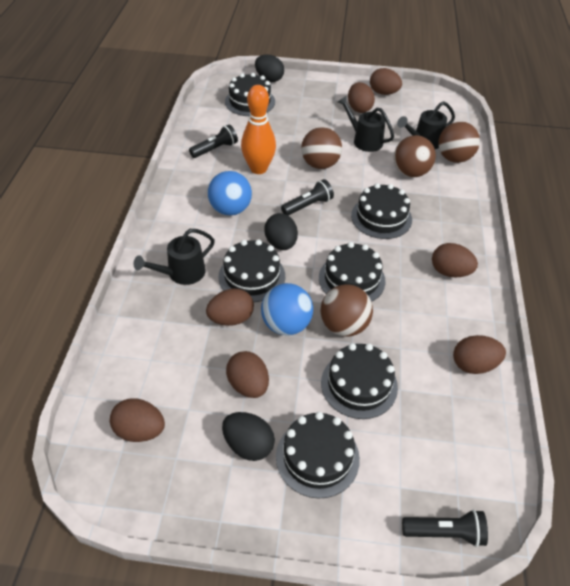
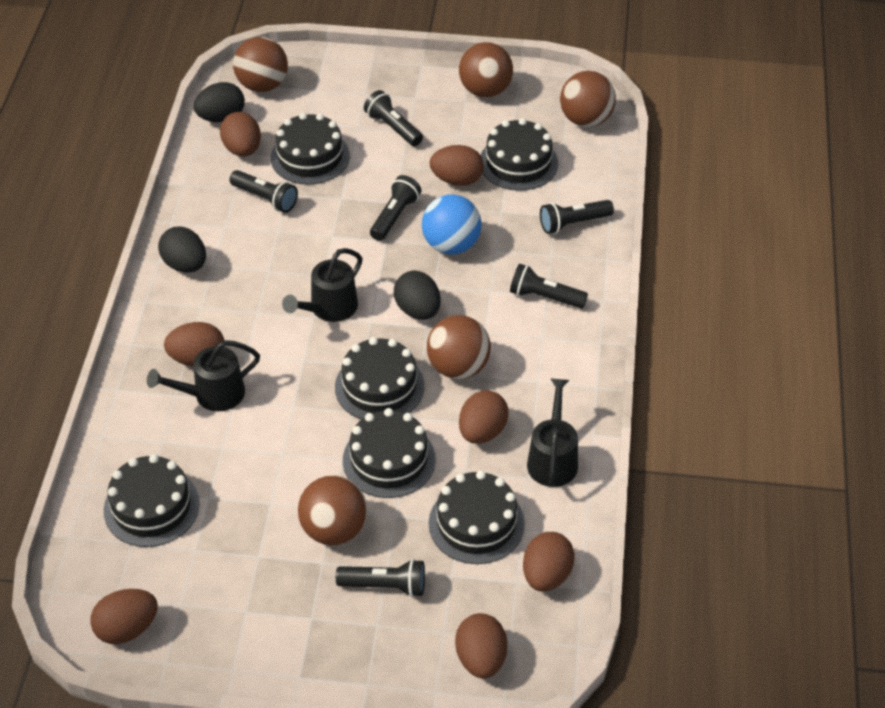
black flashlight: 3 -> 6
blue ball: 2 -> 1
brown ball: 4 -> 5
orange bowling pin: 1 -> 0

